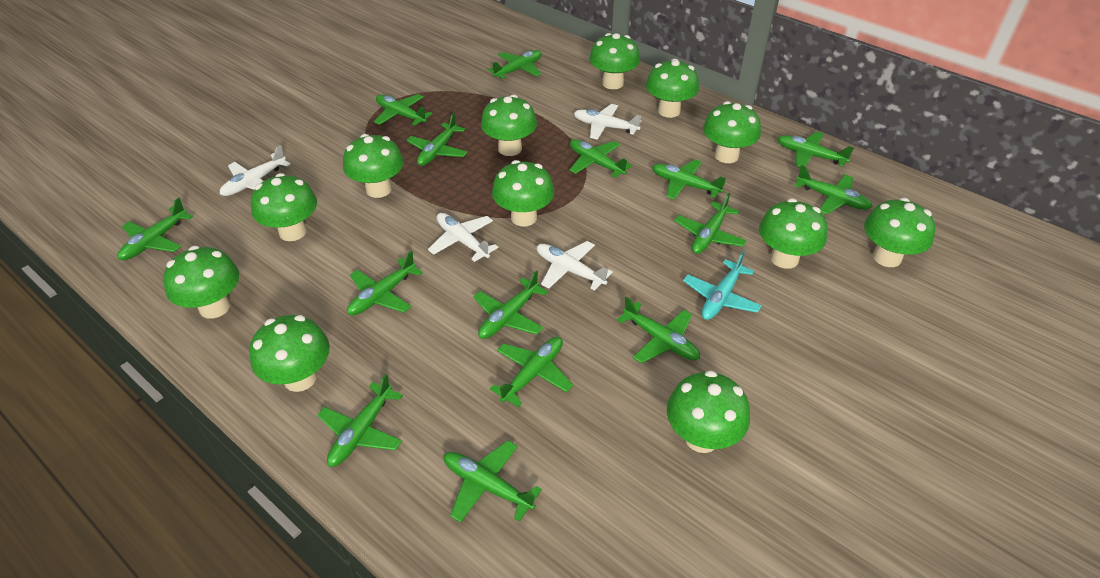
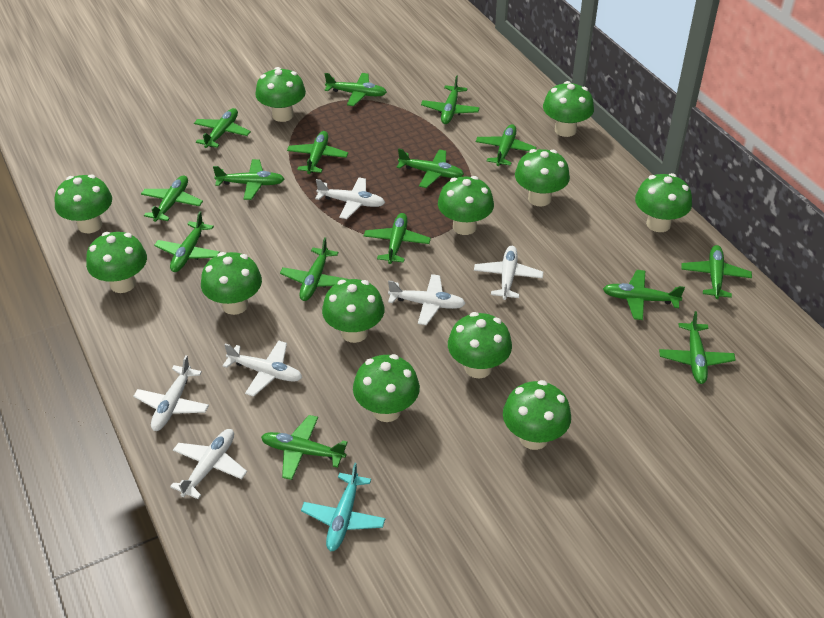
white plane: 4 -> 6

